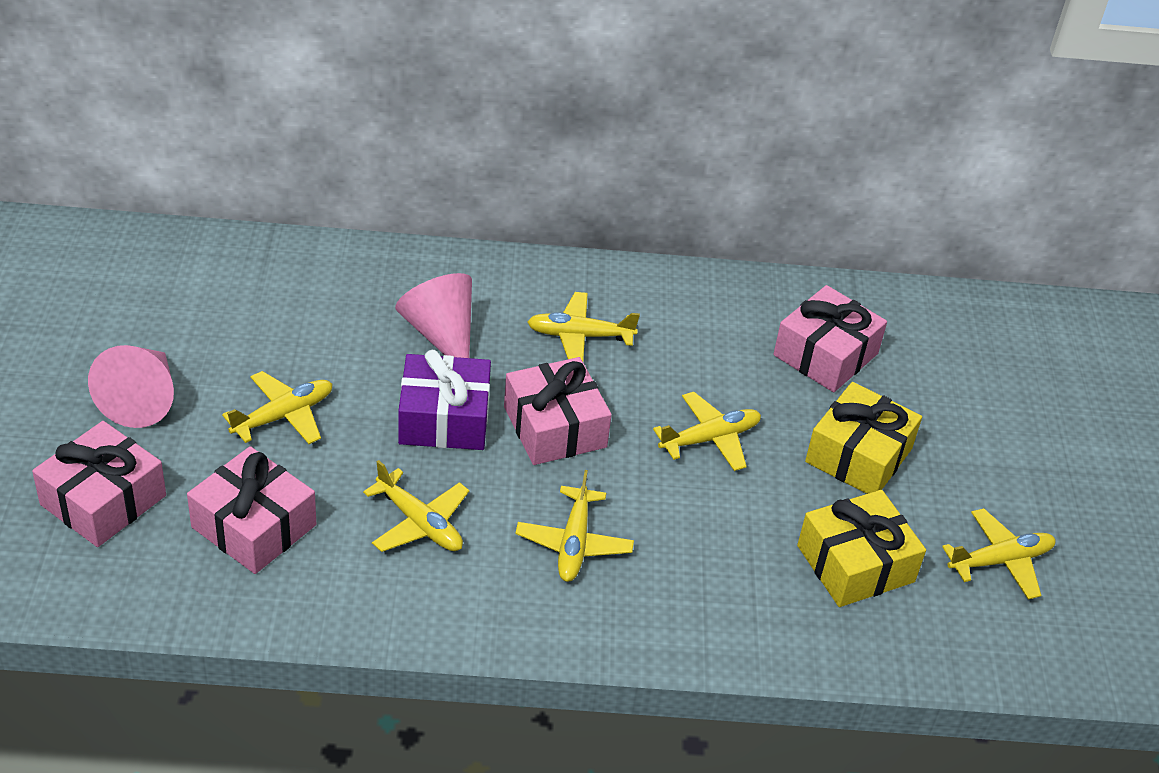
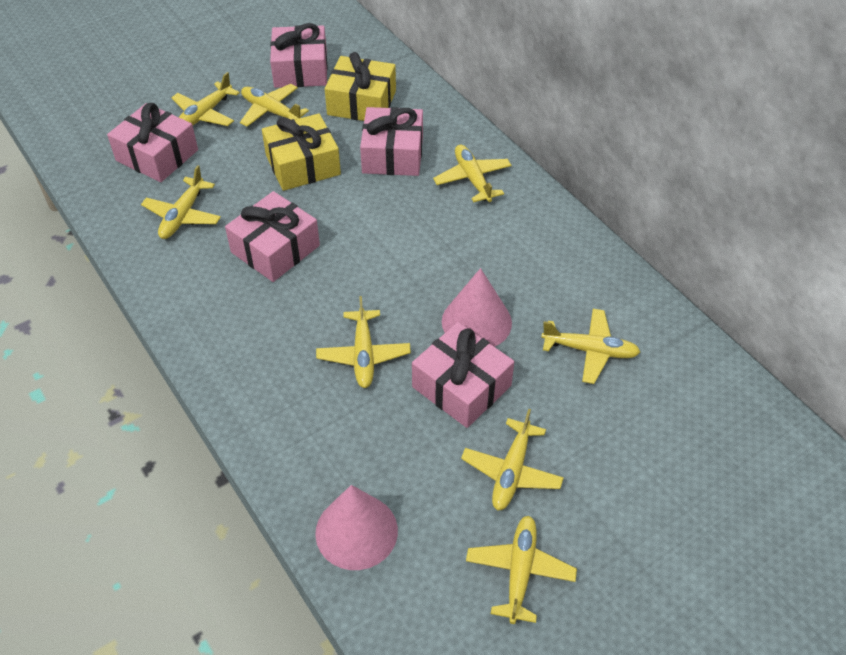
pink gift: 4 -> 5
purple gift: 1 -> 0
yellow plane: 6 -> 8

